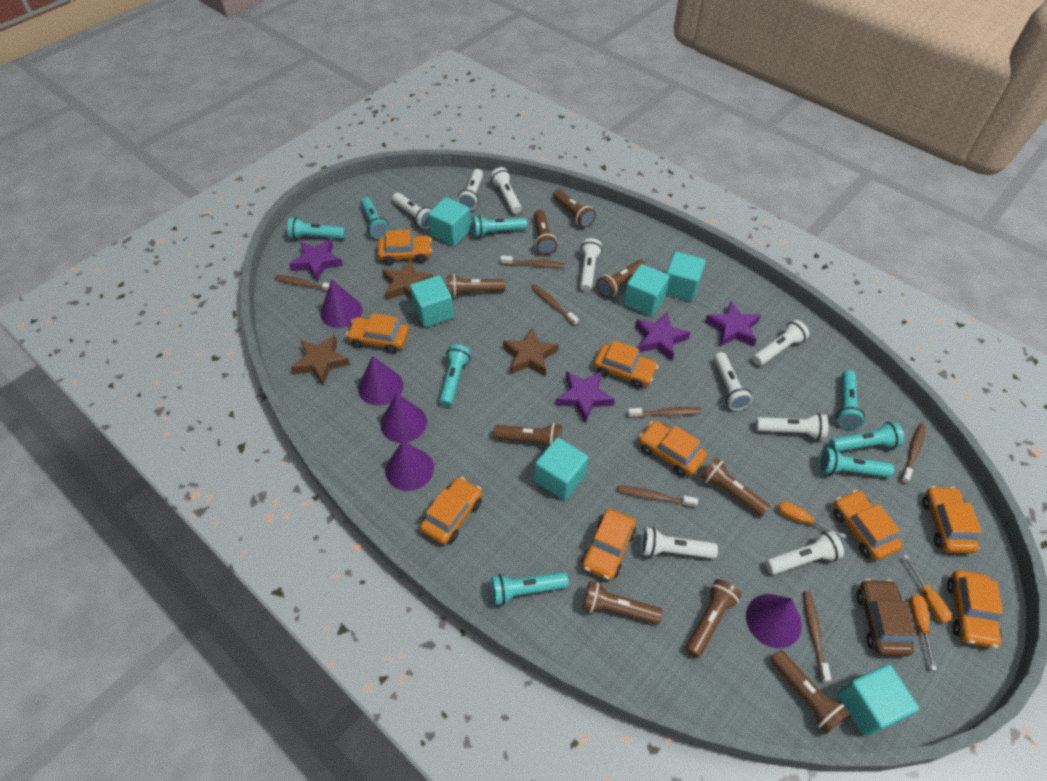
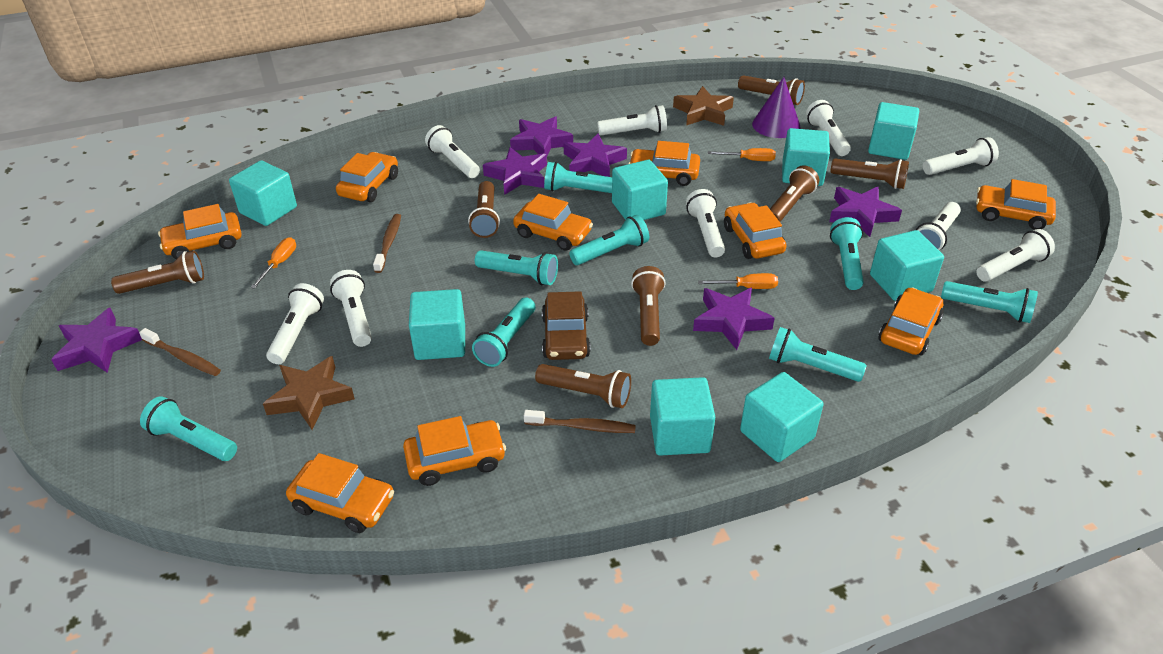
brown flashlight: 9 -> 7
brown star: 3 -> 2
brown toothbrush: 7 -> 3
purple cone: 5 -> 1
purple star: 4 -> 6
turquoise cube: 6 -> 8

